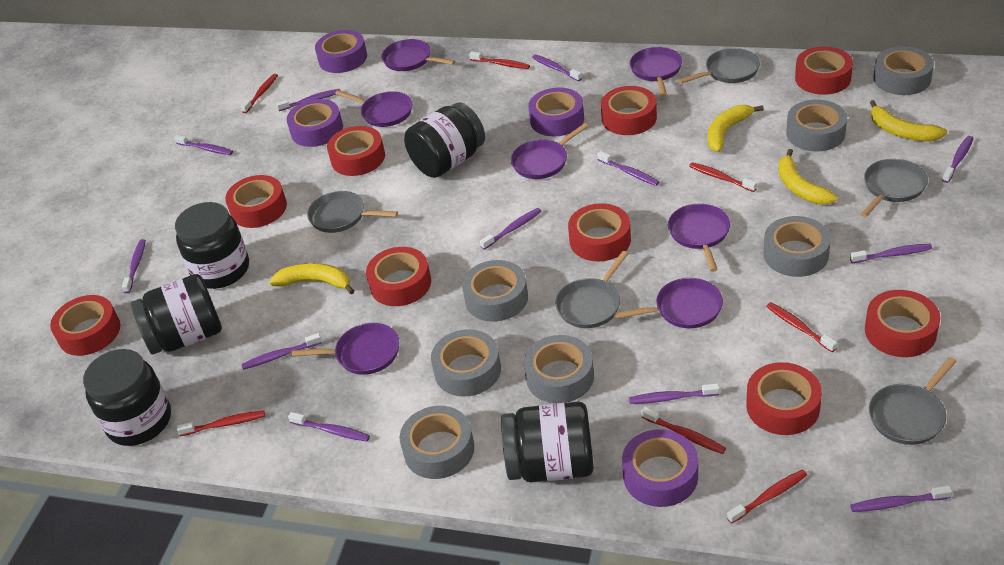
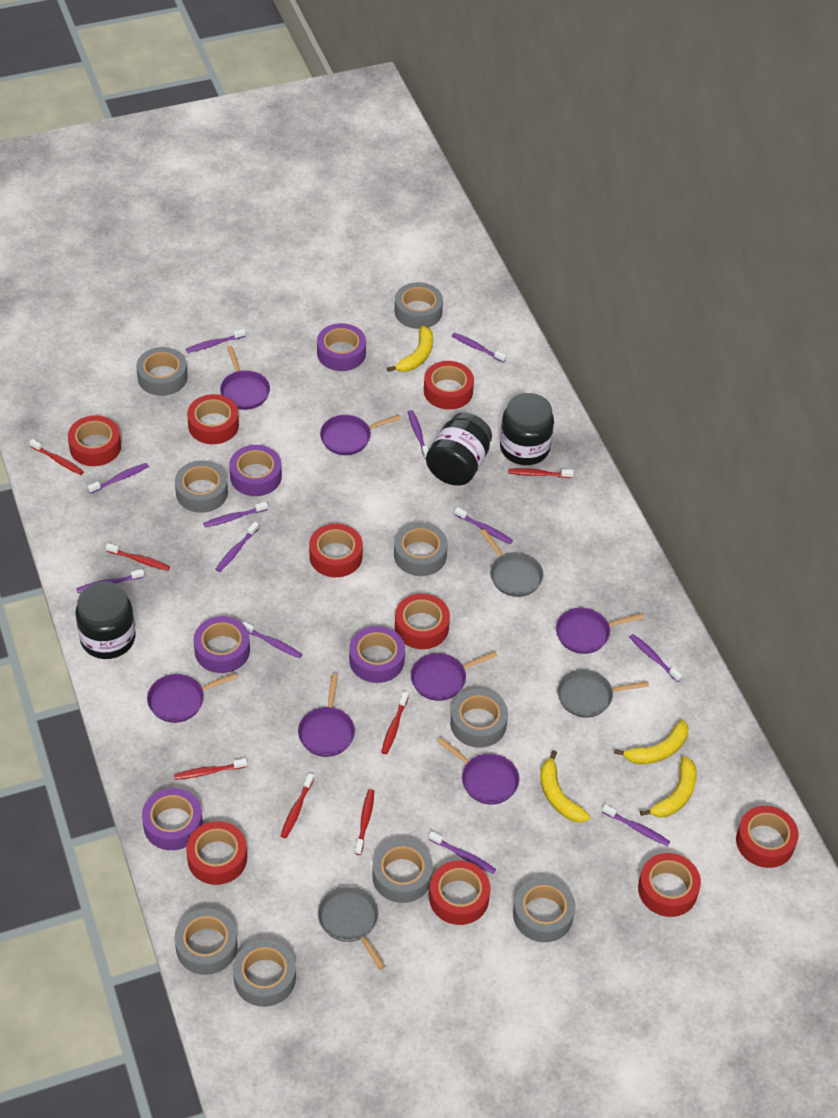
black jar: 5 -> 3
grey pan: 5 -> 3
grey tape: 7 -> 9
purple tape: 4 -> 5

